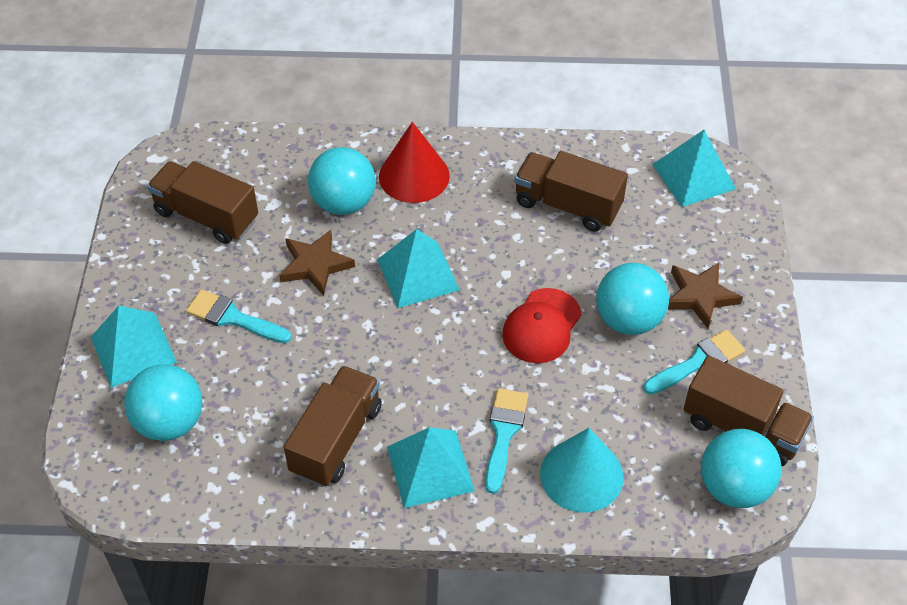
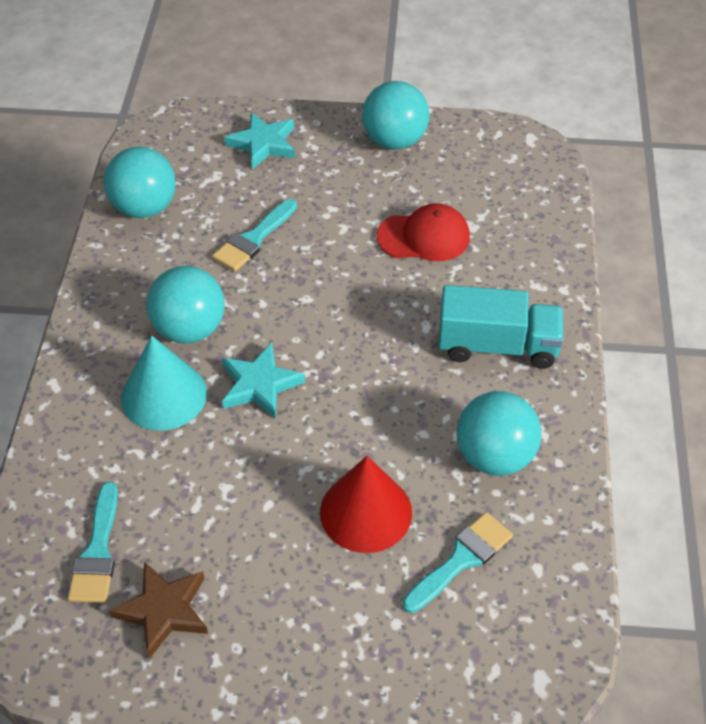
brown star: 2 -> 1
brown truck: 4 -> 0
turquoise pyramid: 4 -> 0
turquoise star: 0 -> 2
turquoise truck: 0 -> 1

